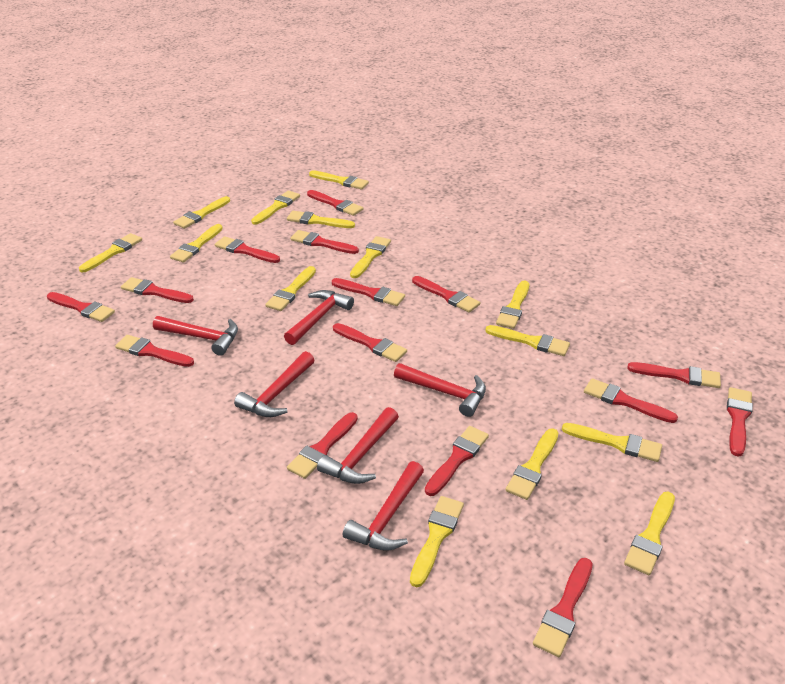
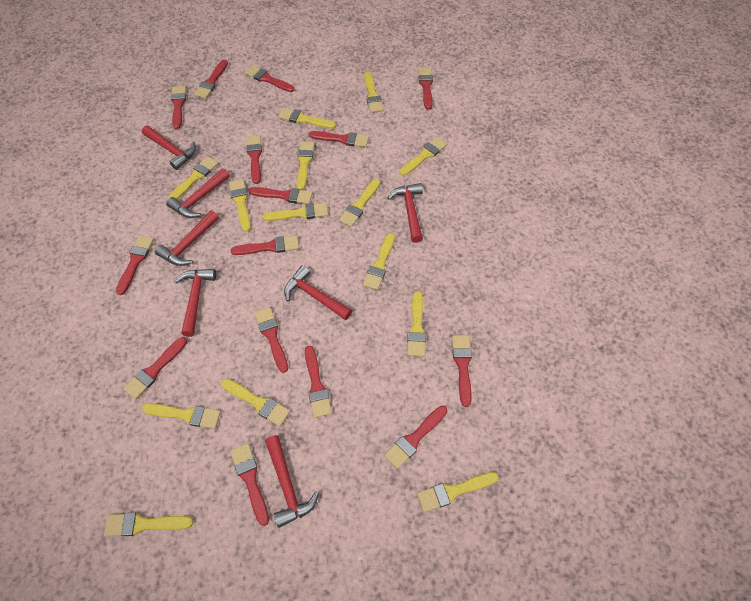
red hammer: 6 -> 7

